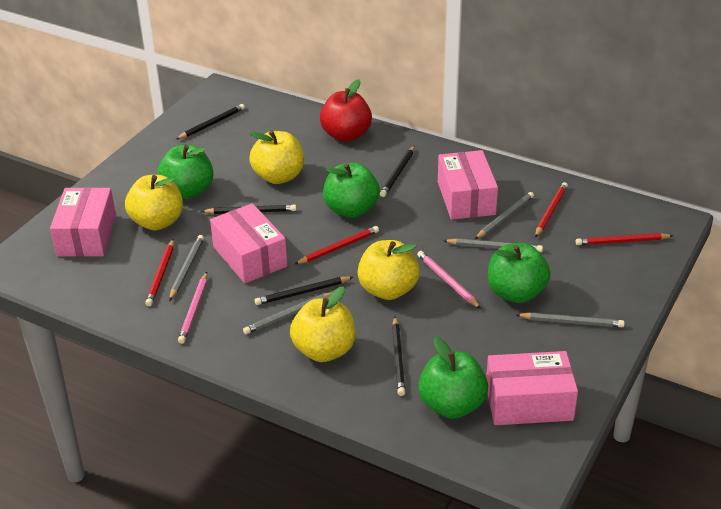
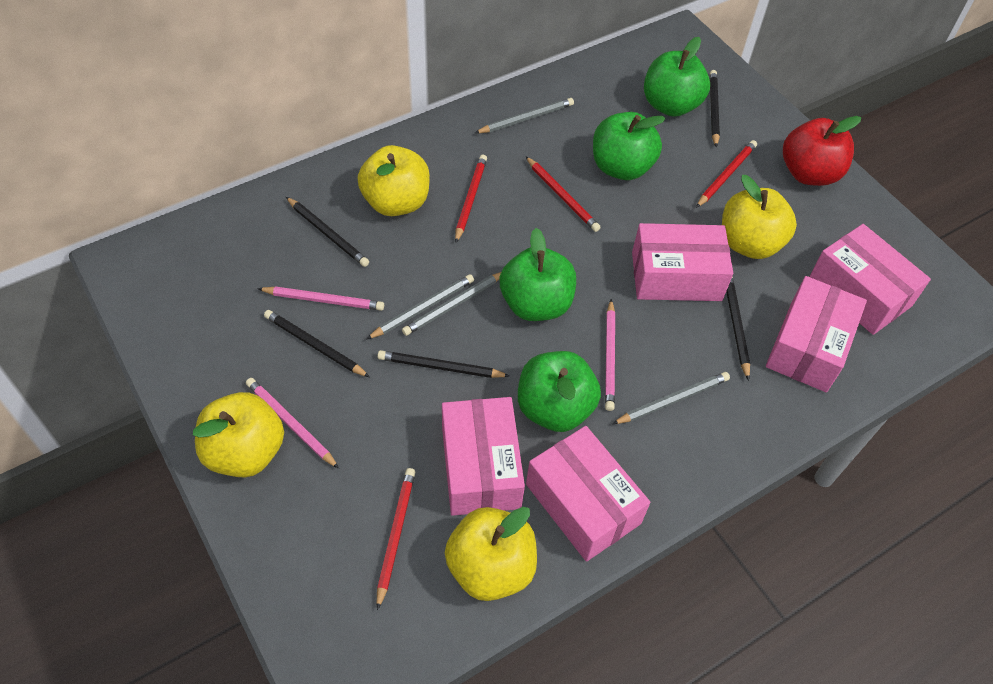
grey pencil: 5 -> 4
pink box: 4 -> 5
pink pencil: 2 -> 3

